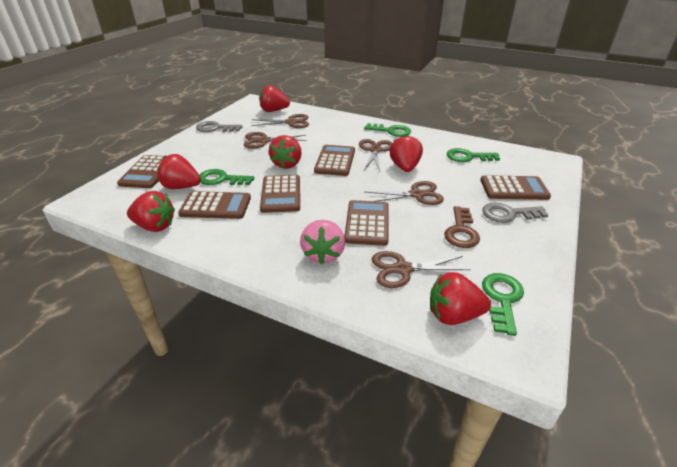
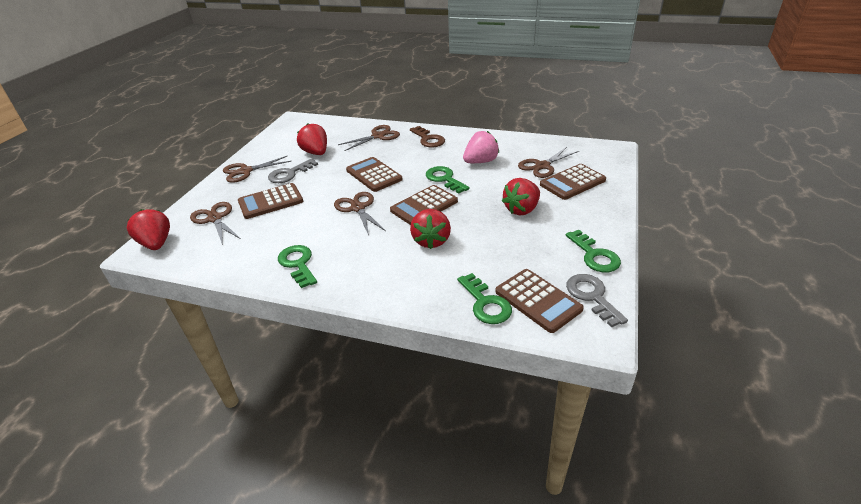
brown calculator: 6 -> 5
red strawberry: 6 -> 4

